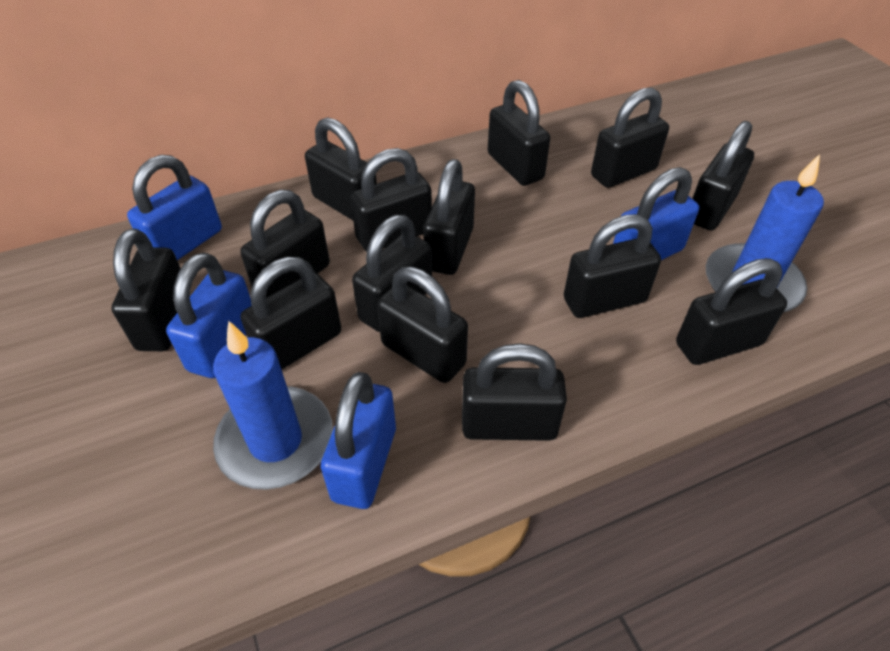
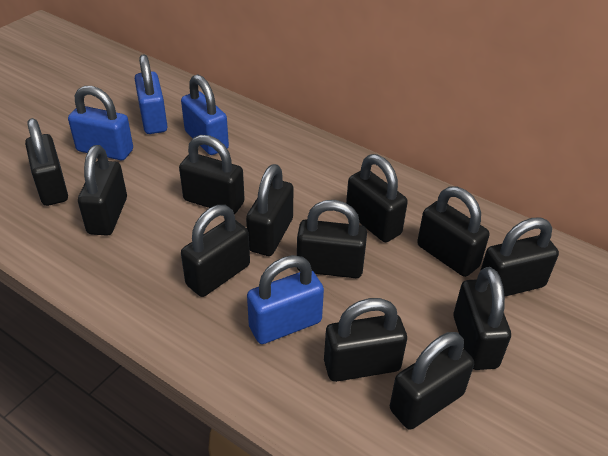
black padlock: 14 -> 12
blue candle: 2 -> 0

